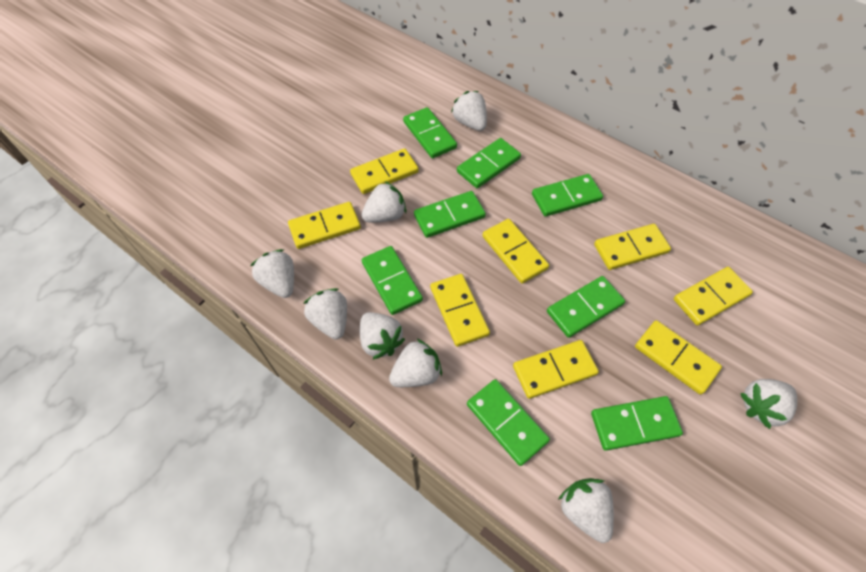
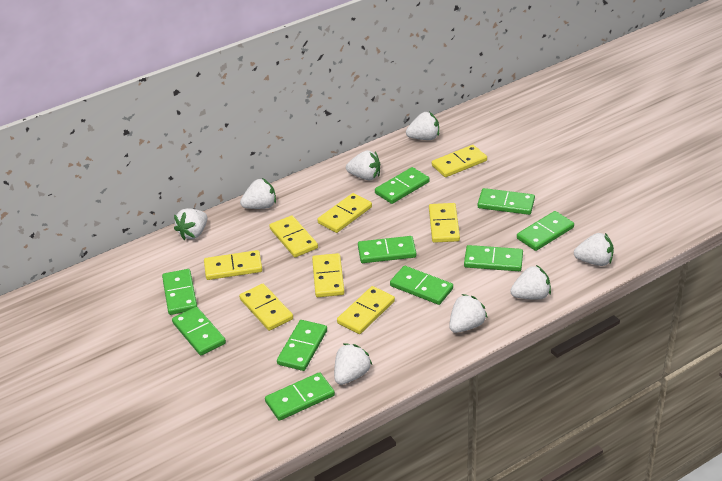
green domino: 8 -> 10

